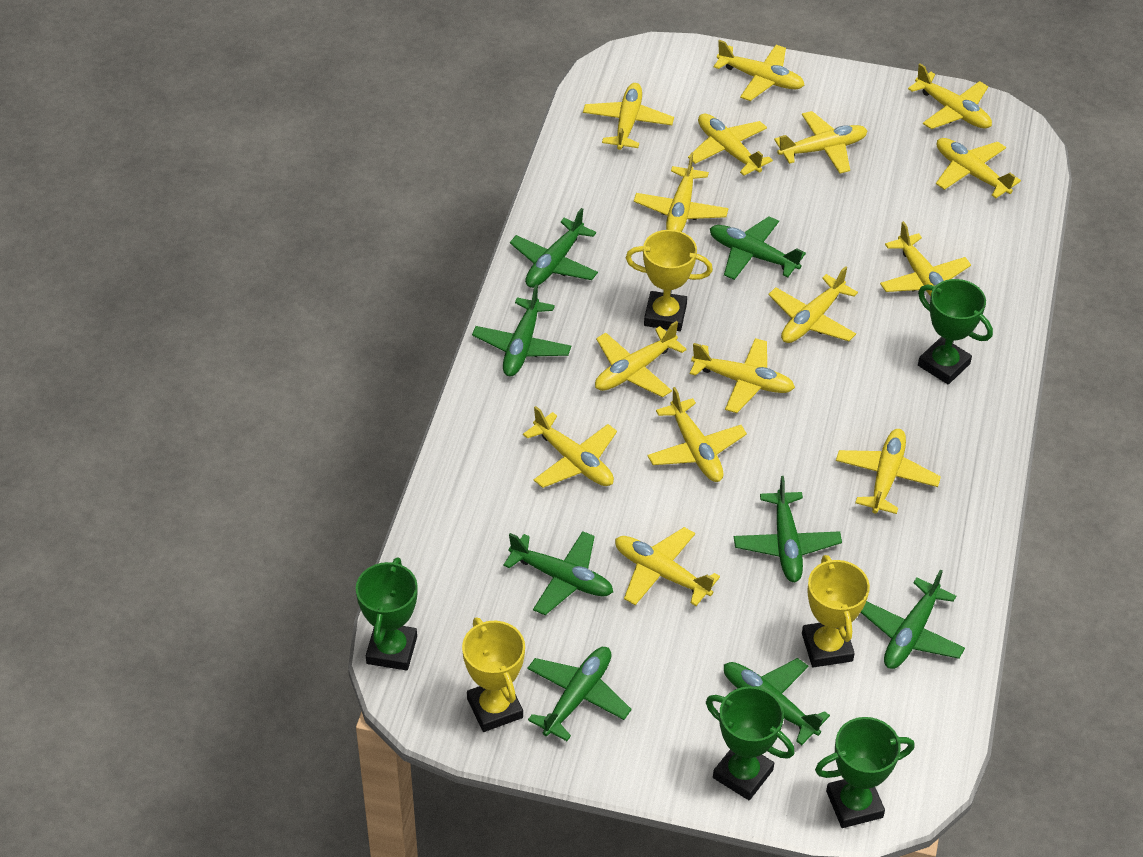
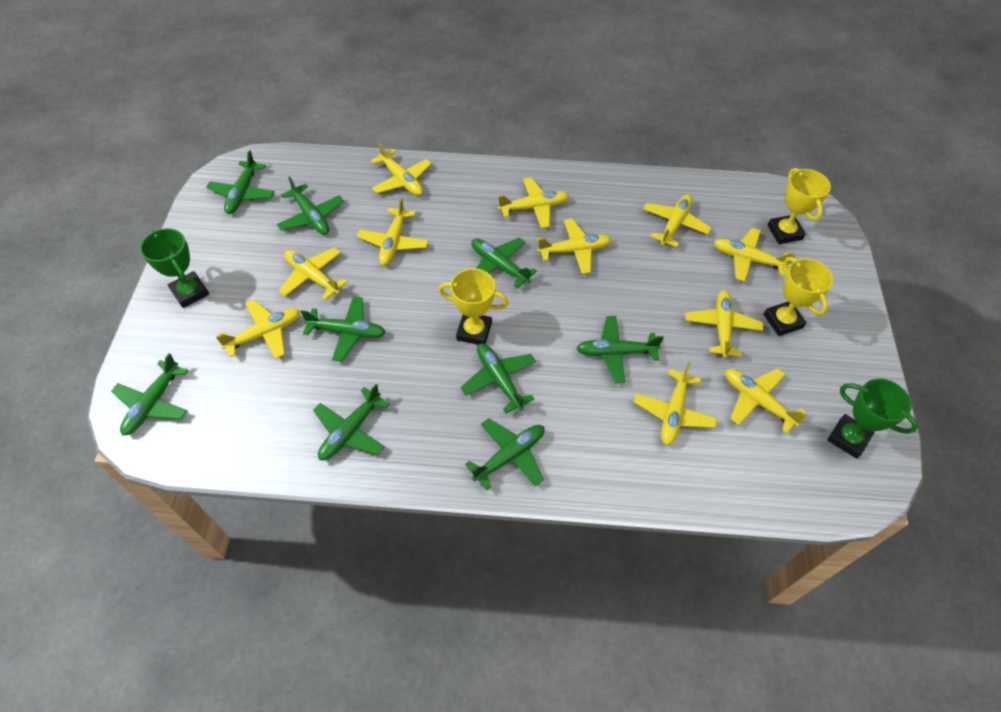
green plane: 8 -> 9
green trophy: 4 -> 2
yellow plane: 15 -> 11

